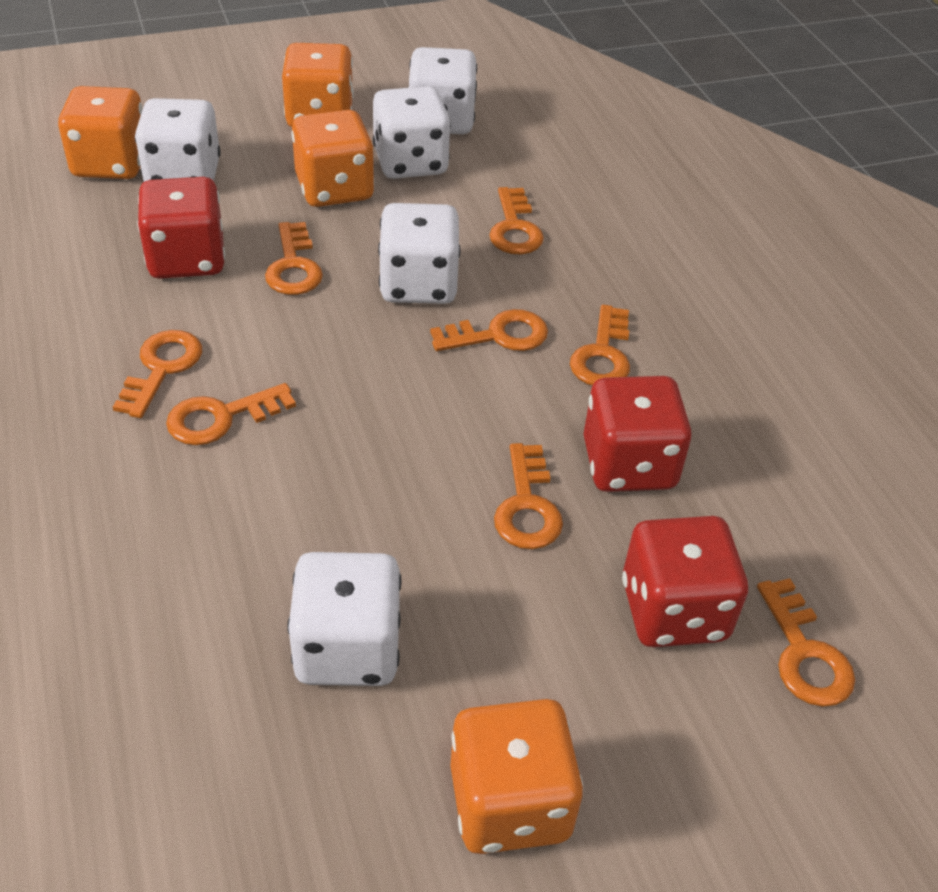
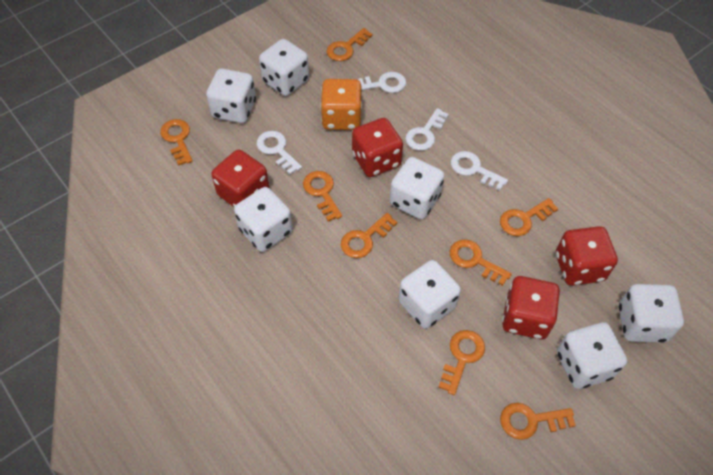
orange dice: 4 -> 1
red dice: 3 -> 4
white dice: 5 -> 7
white key: 0 -> 4

